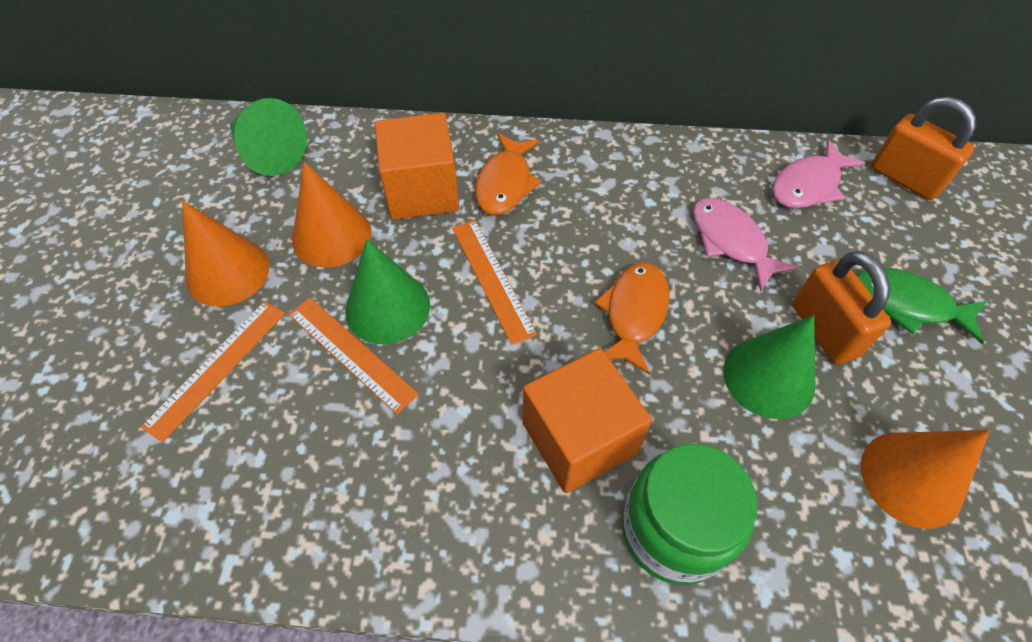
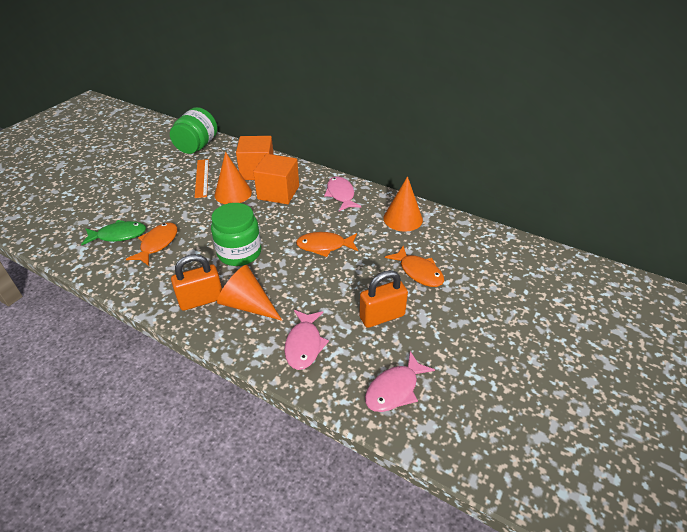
green cone: 3 -> 0
green jar: 1 -> 2
orange fish: 2 -> 3
orange ruler: 3 -> 1
pink fish: 2 -> 3

